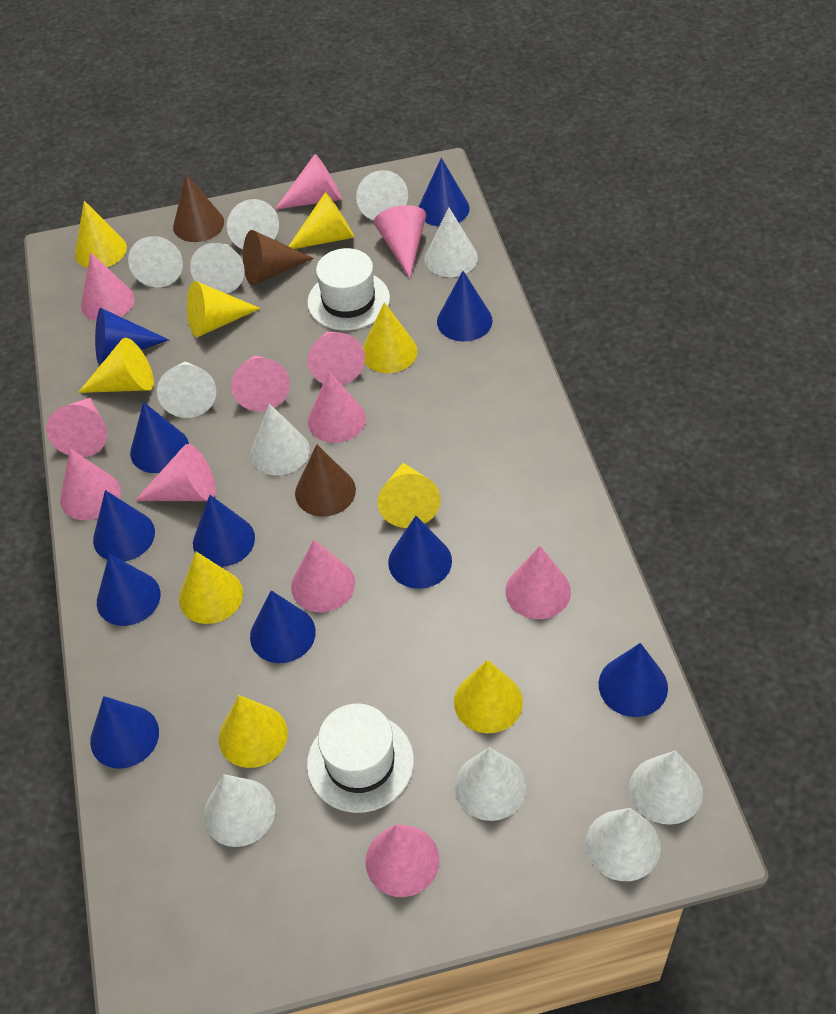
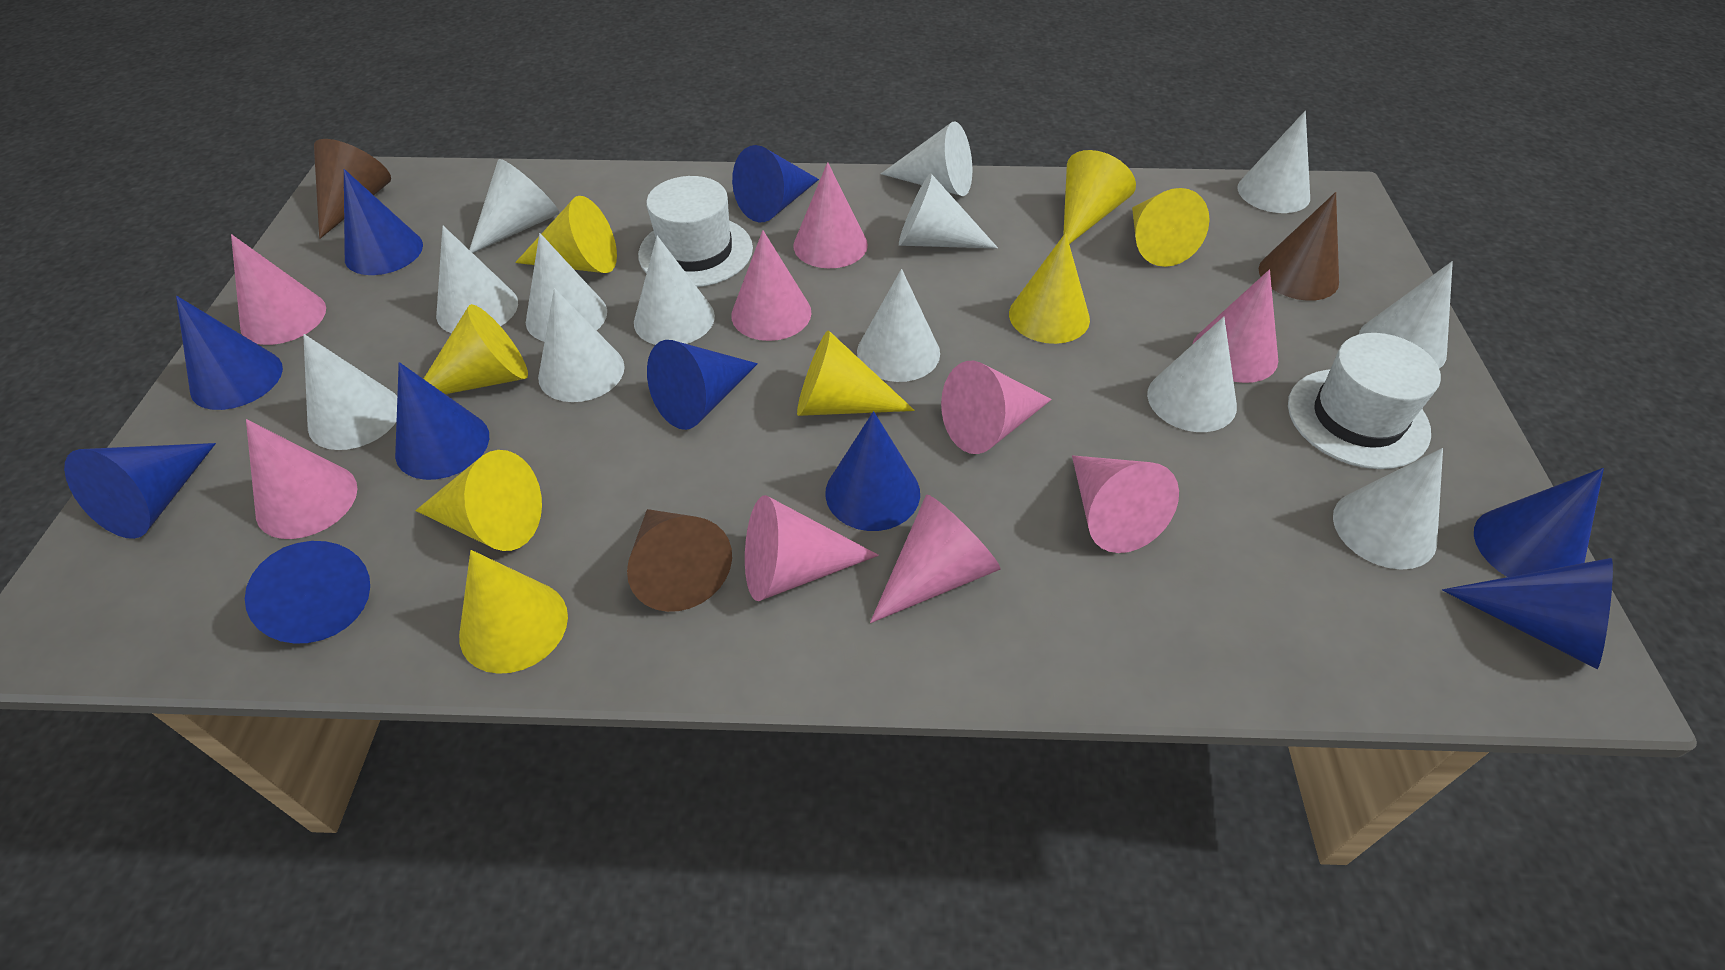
blue cone: 11 -> 10
pink cone: 12 -> 9
white cone: 11 -> 13
yellow cone: 9 -> 8

